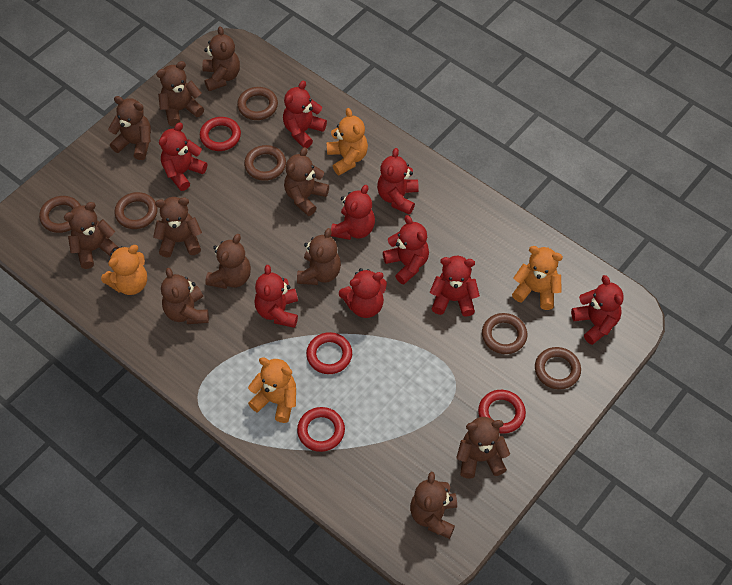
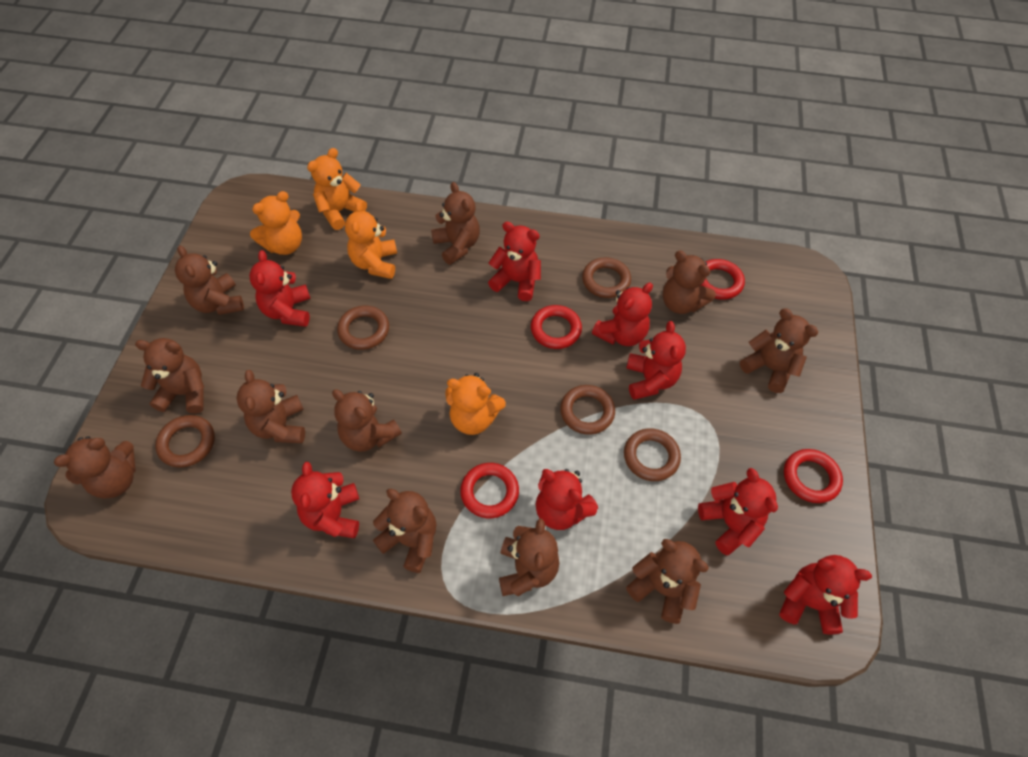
brown ring: 6 -> 5
red teddy bear: 9 -> 8

